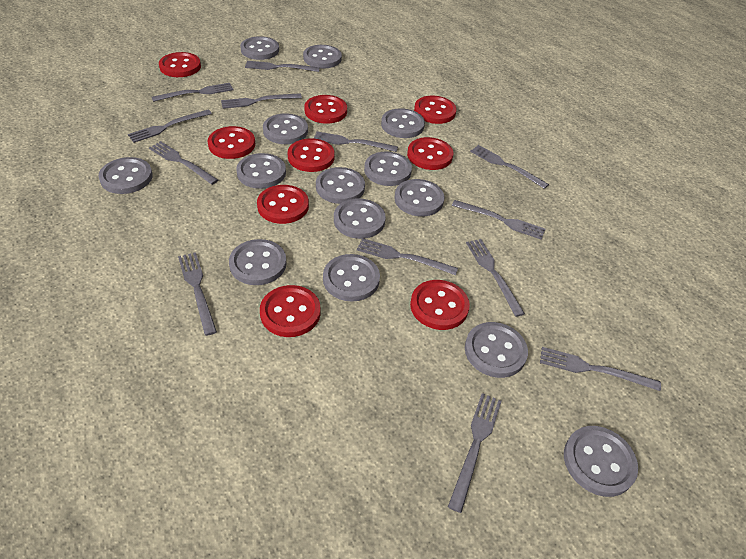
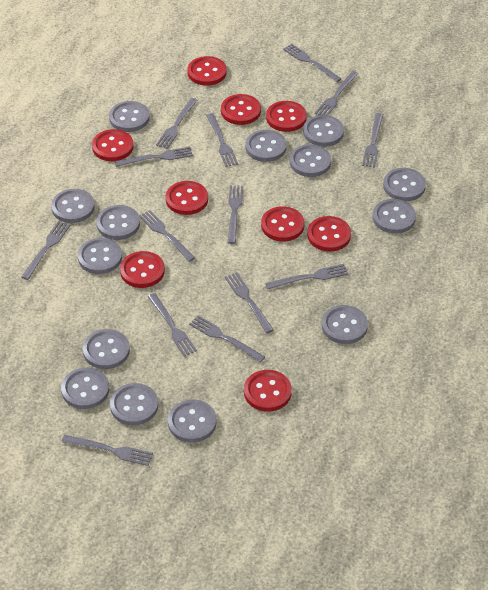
grey fork: 13 -> 14

